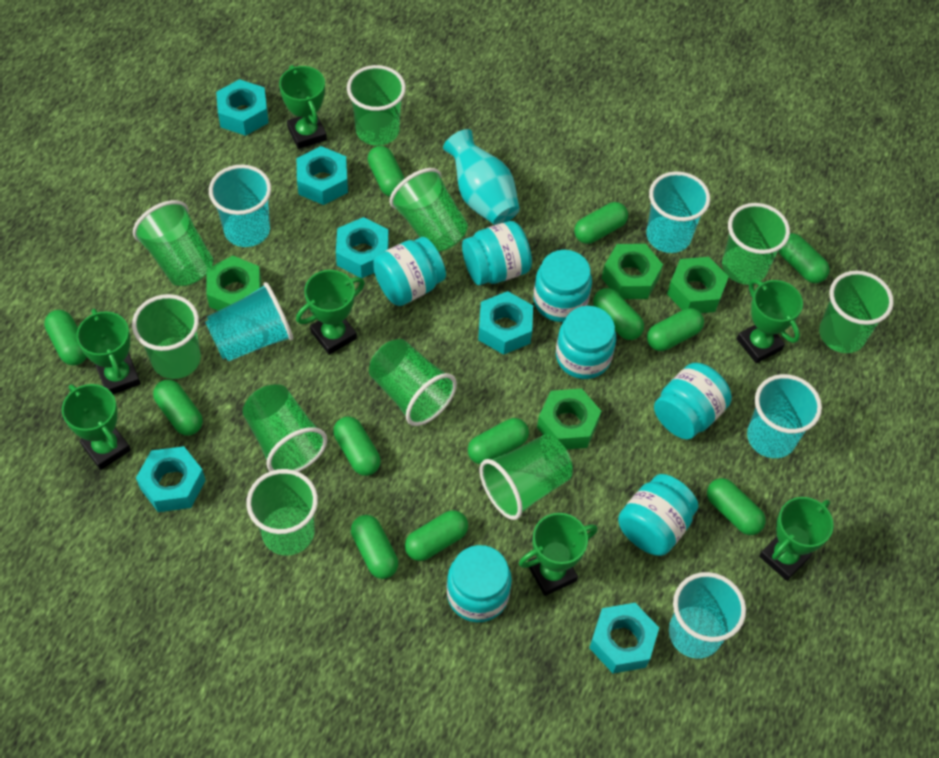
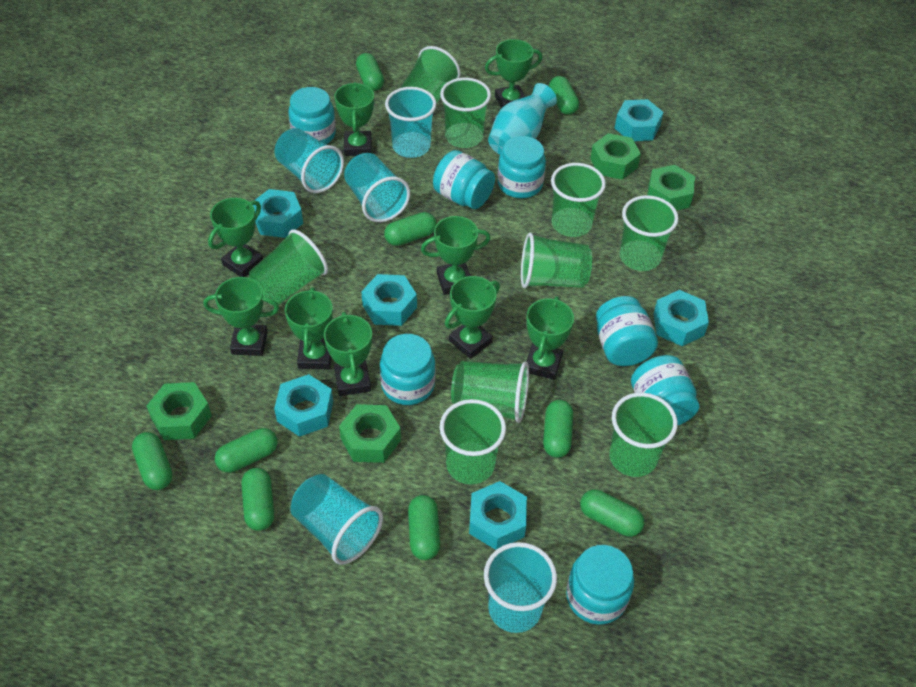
green capsule: 12 -> 9
green cup: 10 -> 9
green trophy: 7 -> 9

